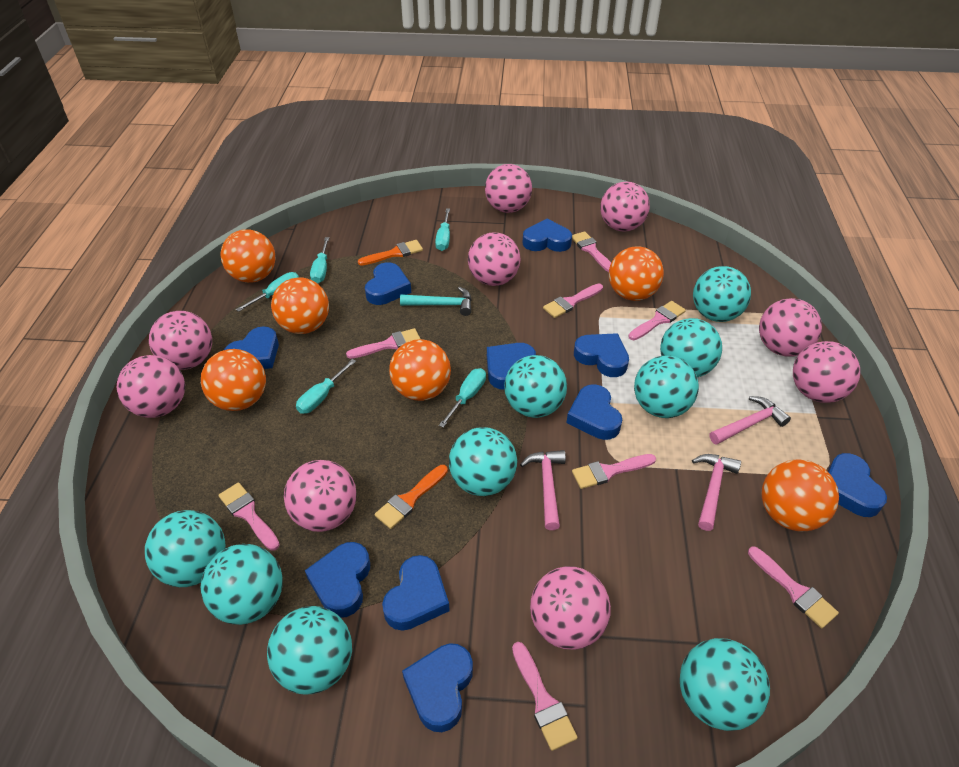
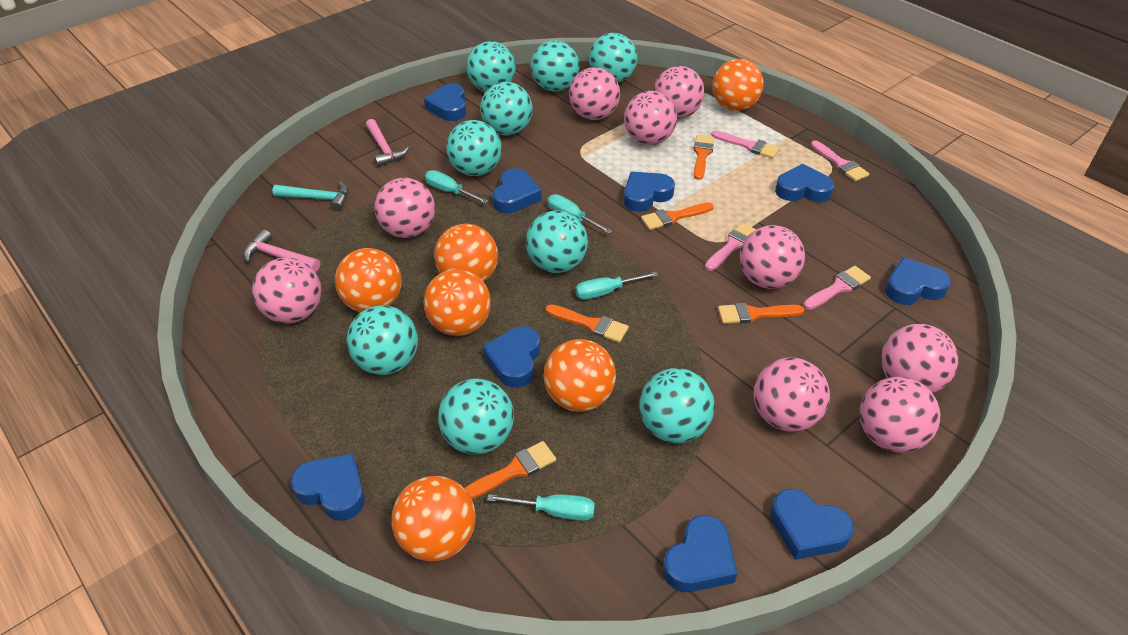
blue heart: 10 -> 9
orange brush: 2 -> 5
pink brush: 8 -> 4
pink hammer: 3 -> 2
turquoise screwdriver: 5 -> 4

